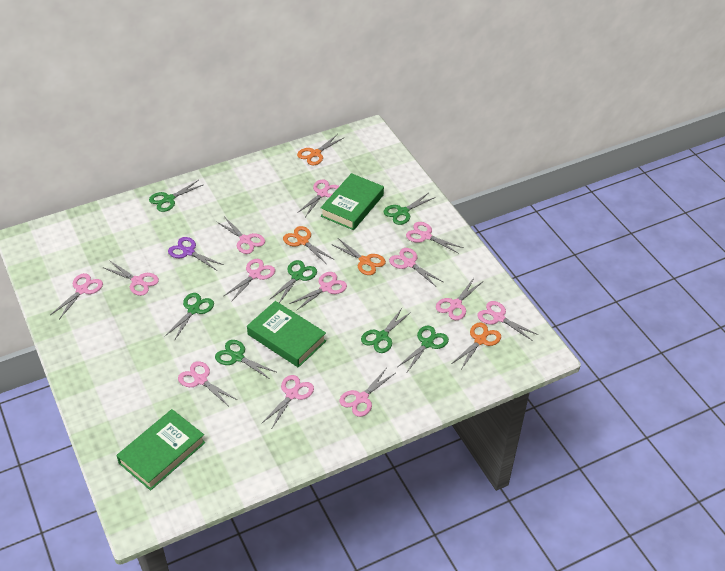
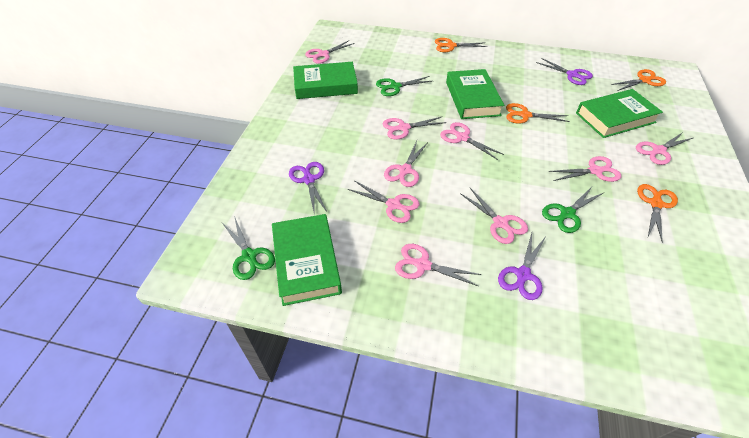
green book: 3 -> 4
green scissors: 7 -> 3
pink scissors: 13 -> 9
purple scissors: 1 -> 3

